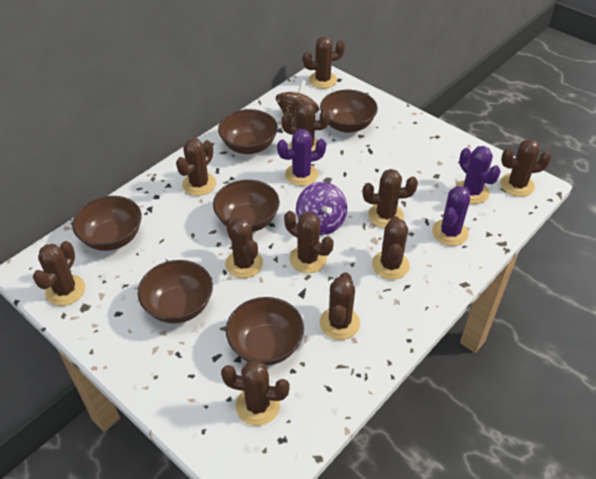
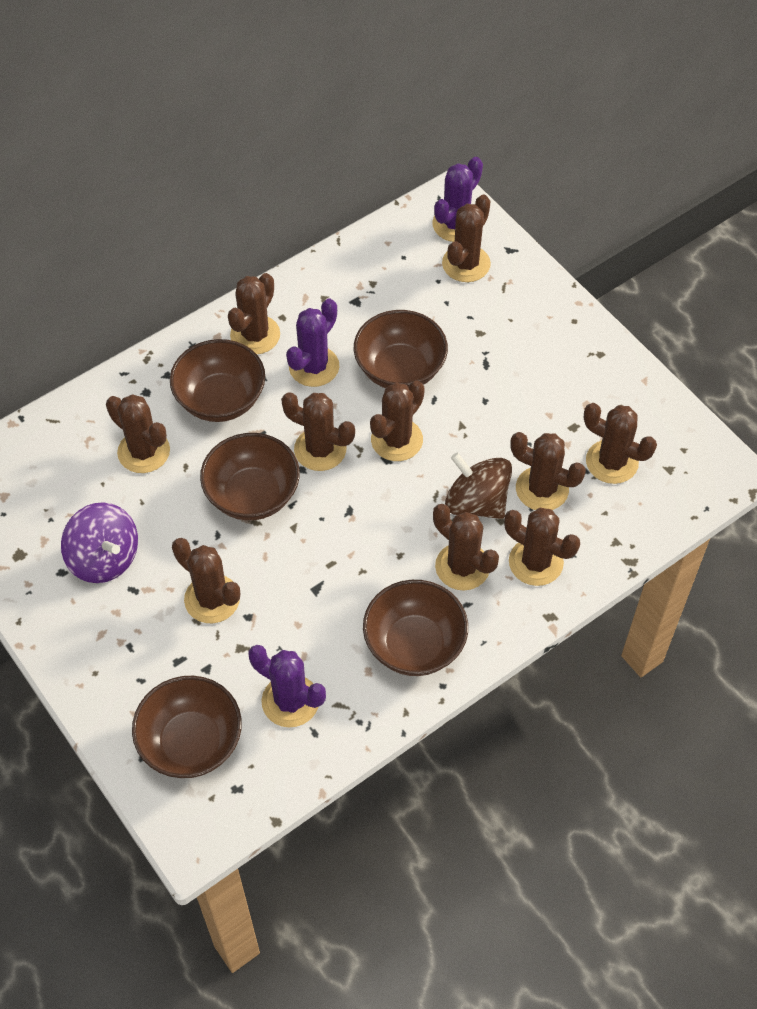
brown bowl: 6 -> 5
brown cactus: 11 -> 10

